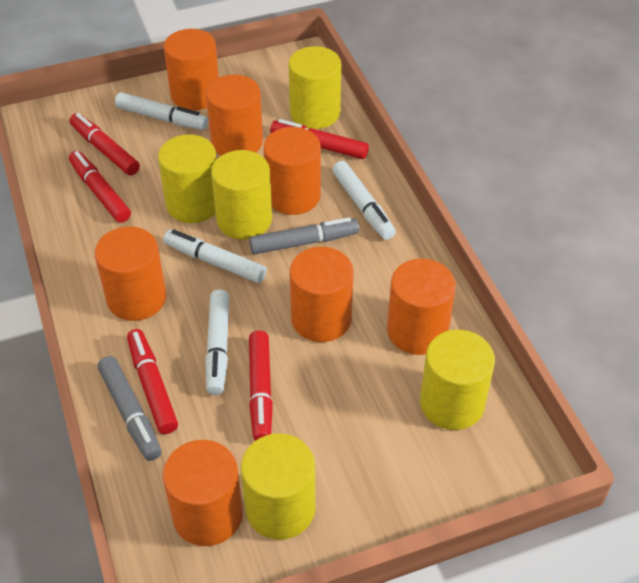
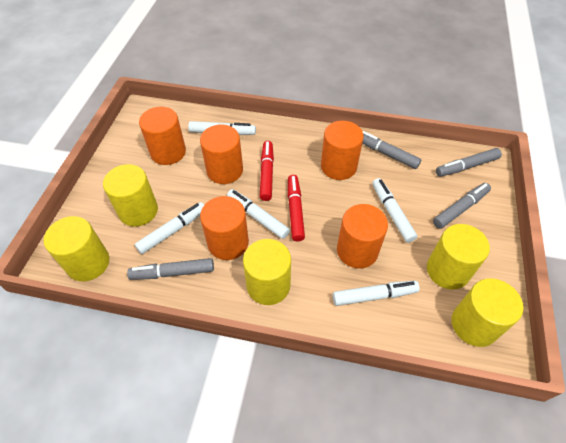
grey marker: 2 -> 4
orange cylinder: 7 -> 5
red marker: 5 -> 2
white marker: 4 -> 5

